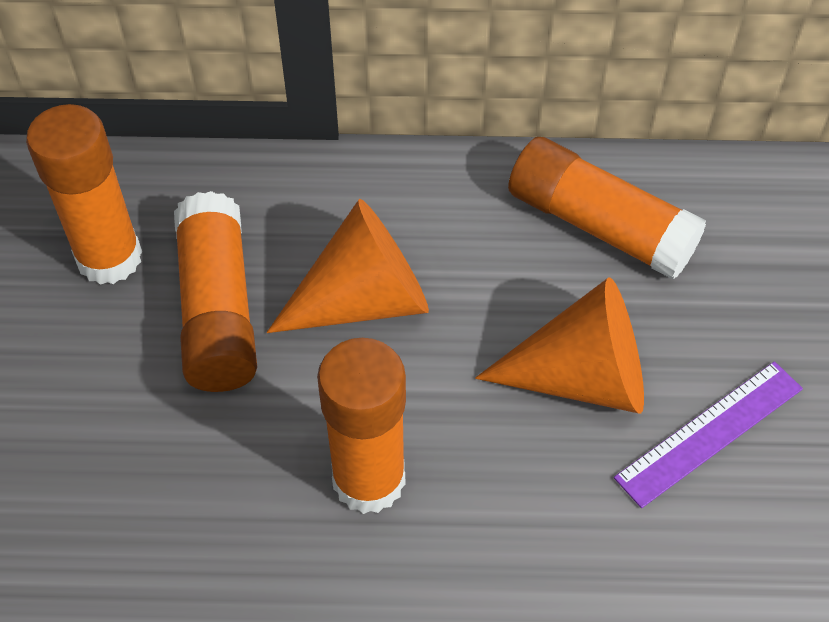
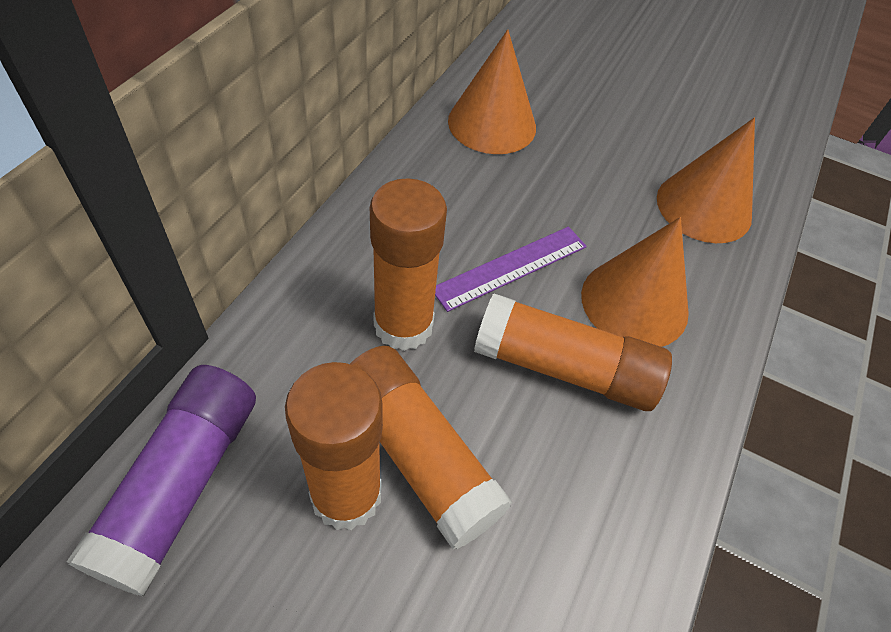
orange cone: 2 -> 3
purple glue stick: 0 -> 1

